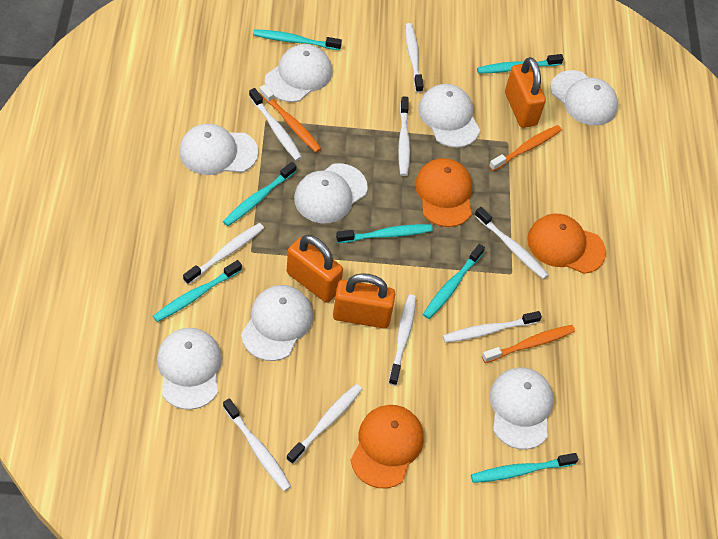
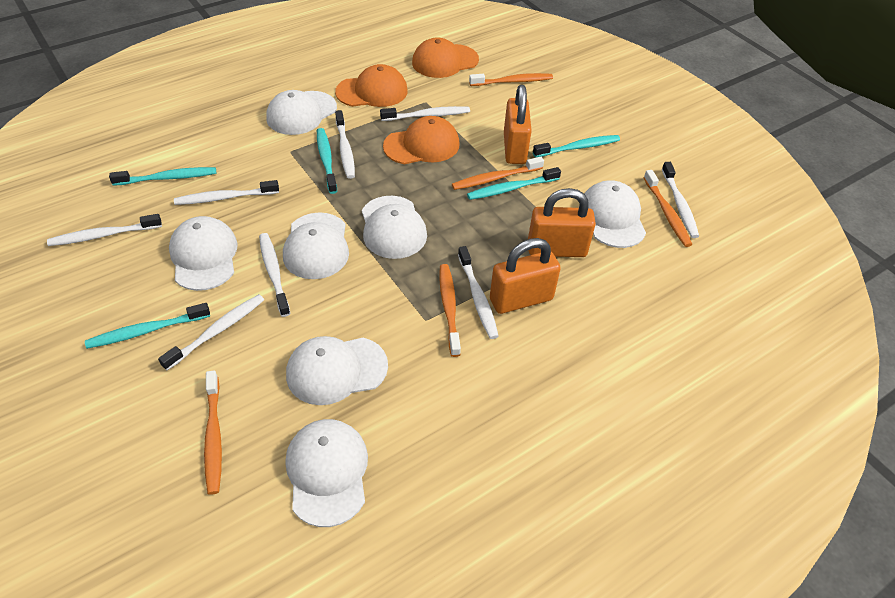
orange toothbrush: 3 -> 5
turquoise toothbrush: 7 -> 5
white cap: 8 -> 7
white toothbrush: 9 -> 8

